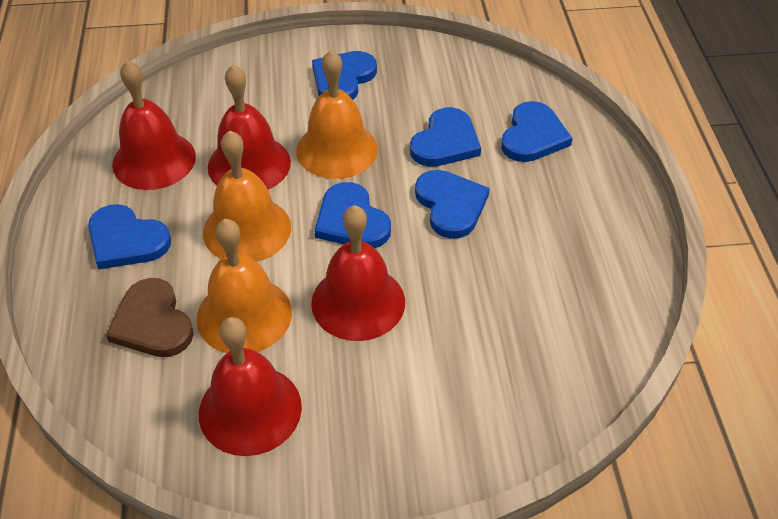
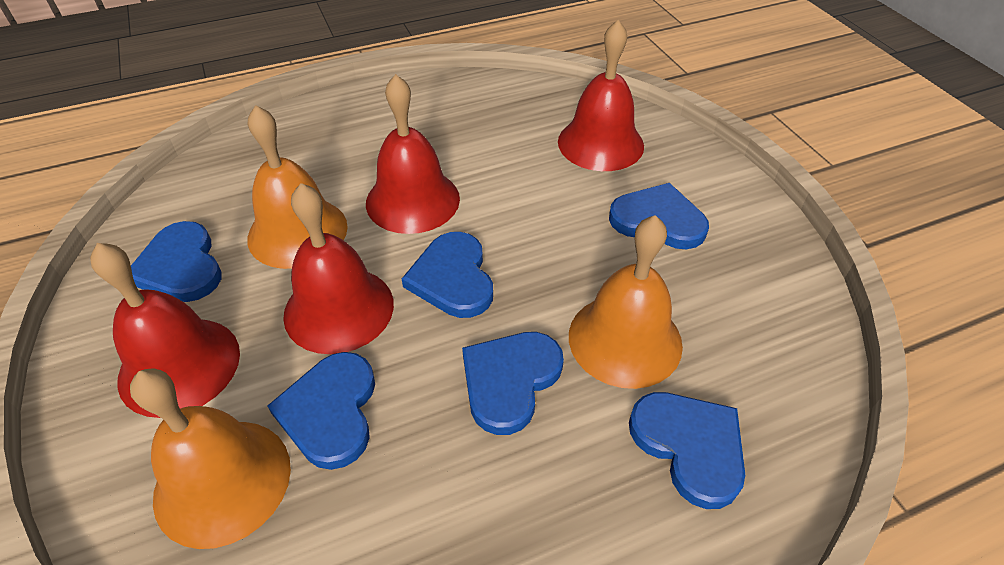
brown heart: 1 -> 0

